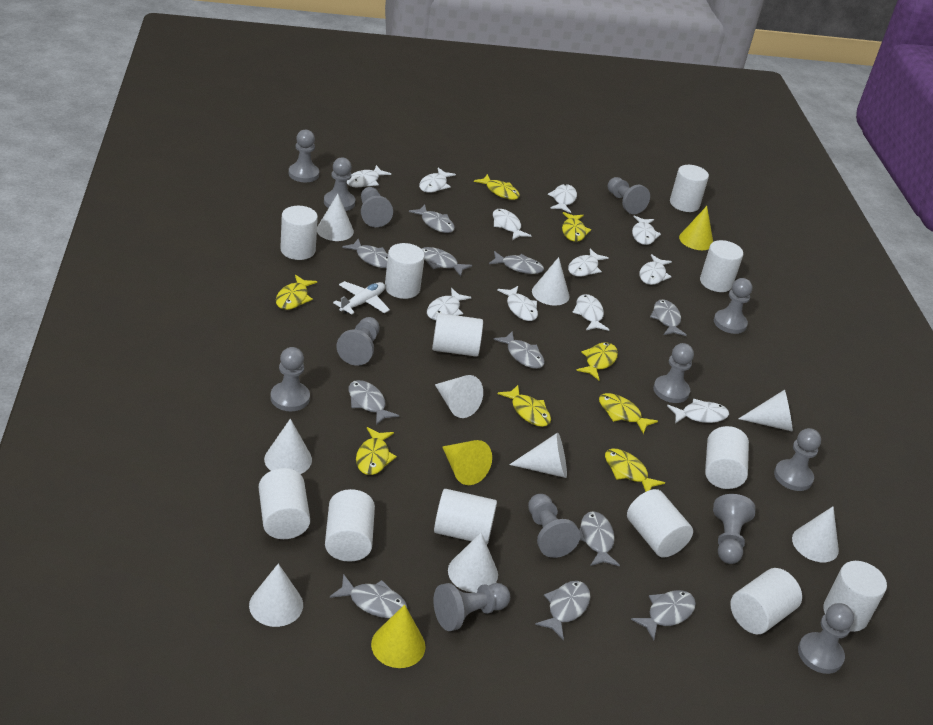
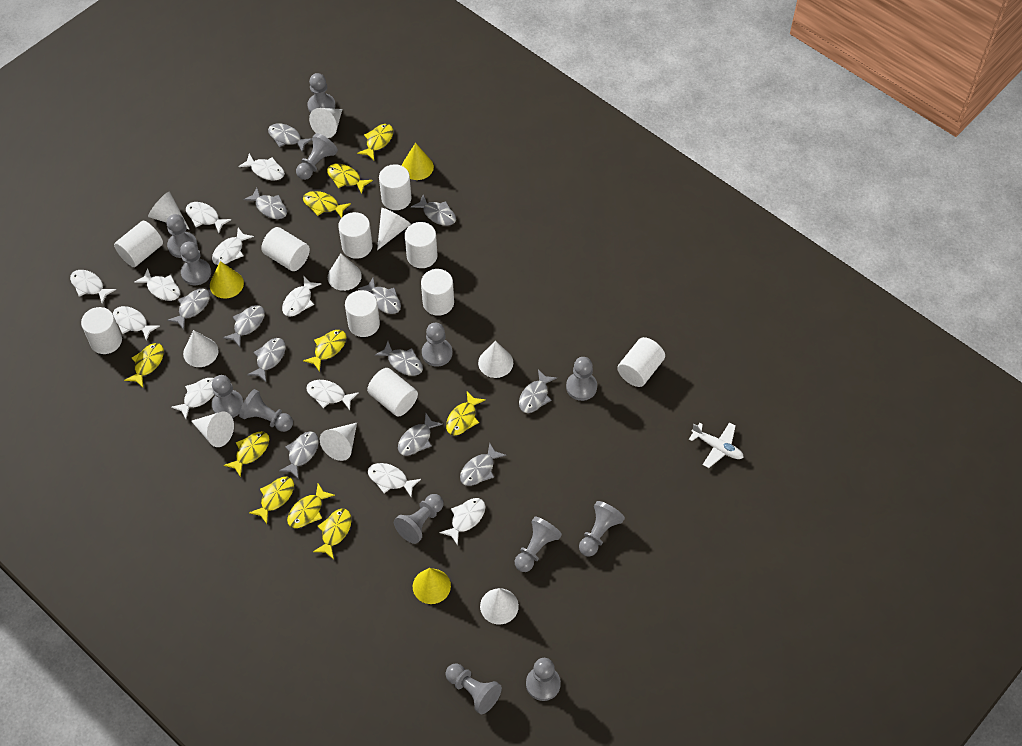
grey fish: 11 -> 12
white cylinder: 12 -> 10
yellow fish: 8 -> 10

